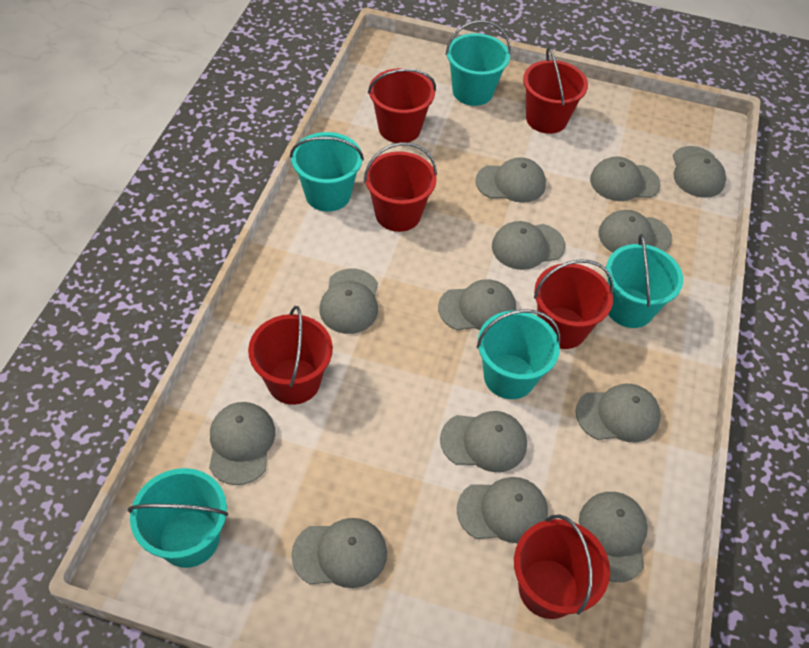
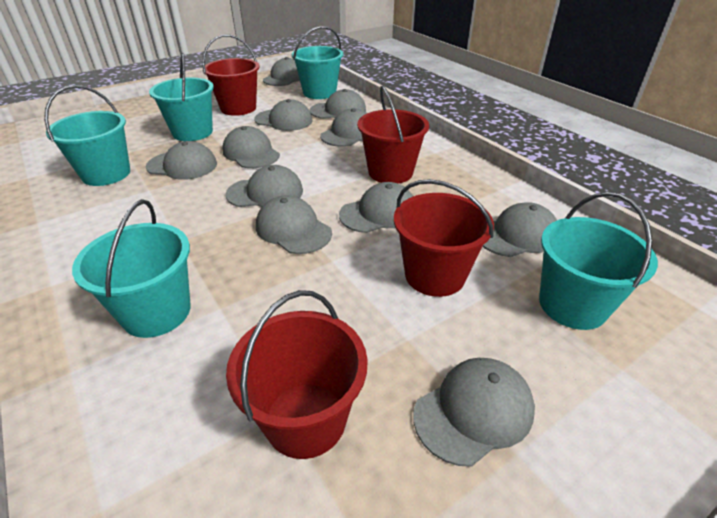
grey cap: 13 -> 11
red bucket: 6 -> 4

